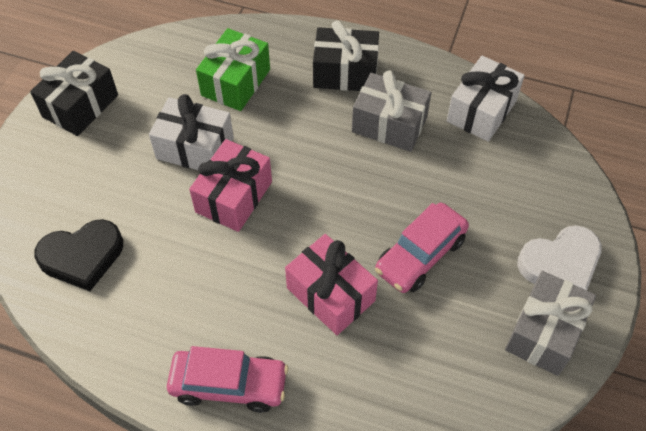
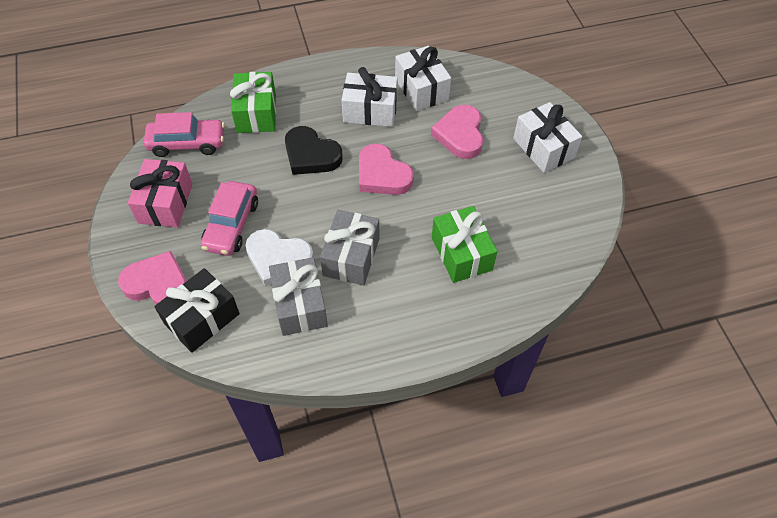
black gift: 2 -> 1
green gift: 1 -> 2
pink gift: 2 -> 1
pink heart: 0 -> 3
white gift: 2 -> 3

